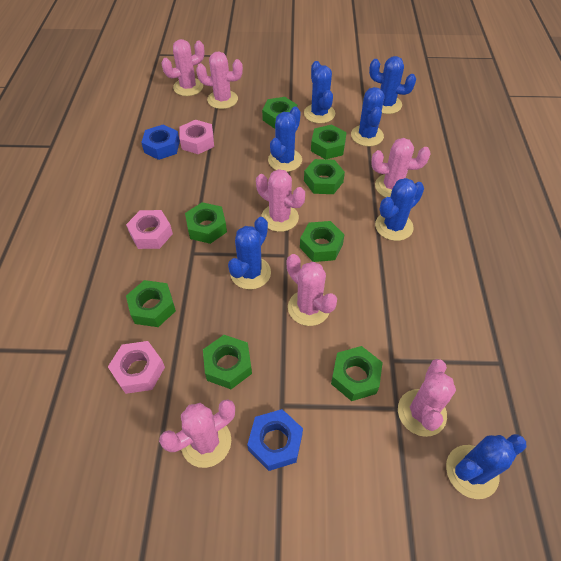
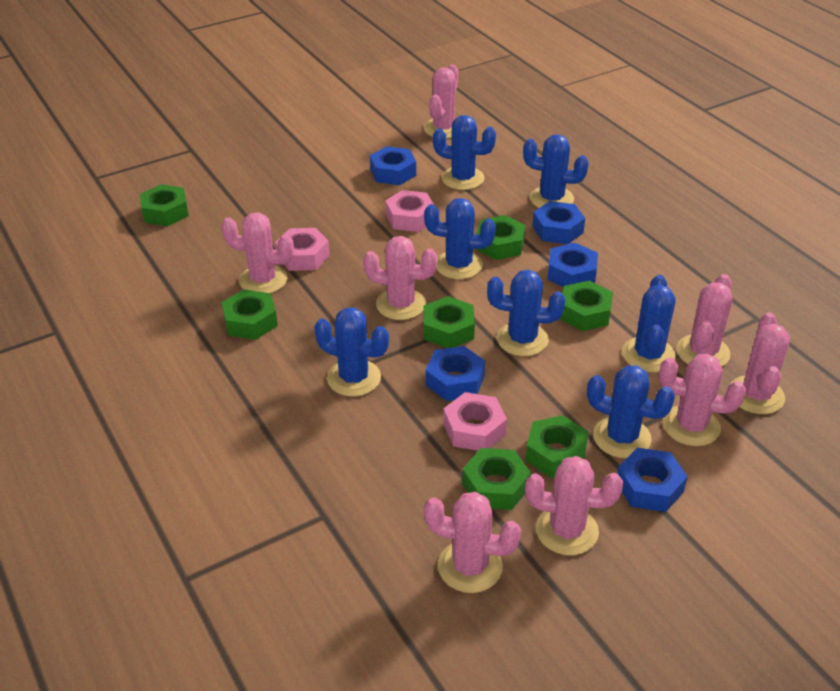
blue nut: 2 -> 5
green nut: 8 -> 7
pink cactus: 7 -> 8

